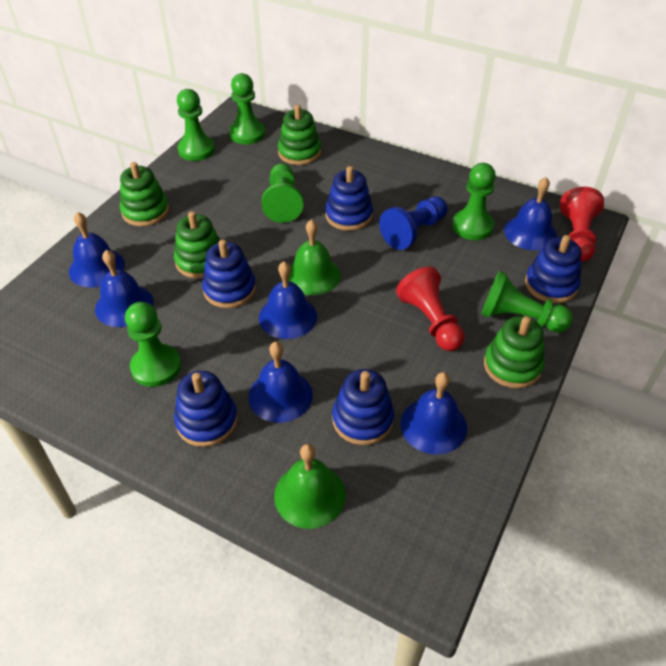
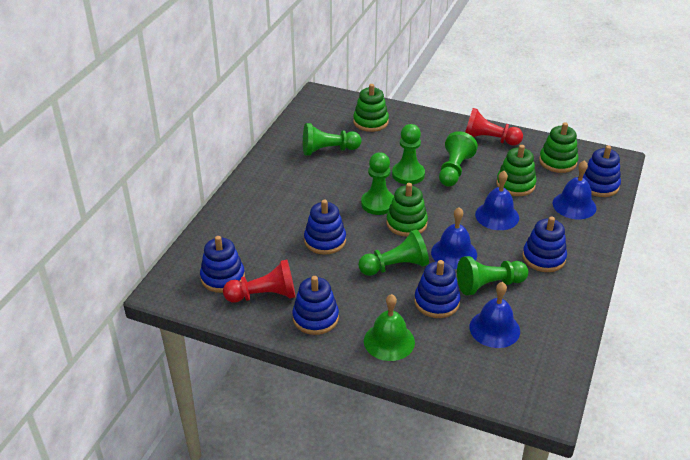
blue bell: 6 -> 4
blue pawn: 1 -> 0
blue stacking toy: 5 -> 6
green bell: 2 -> 1

